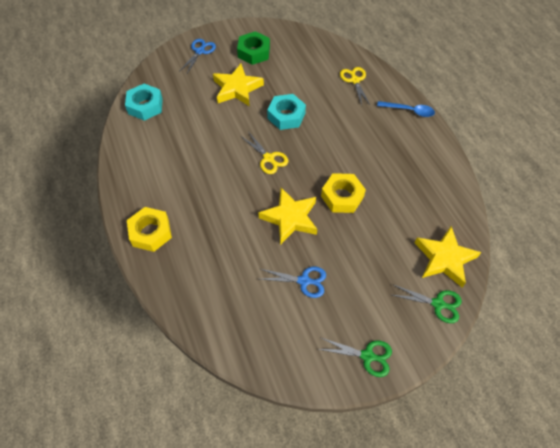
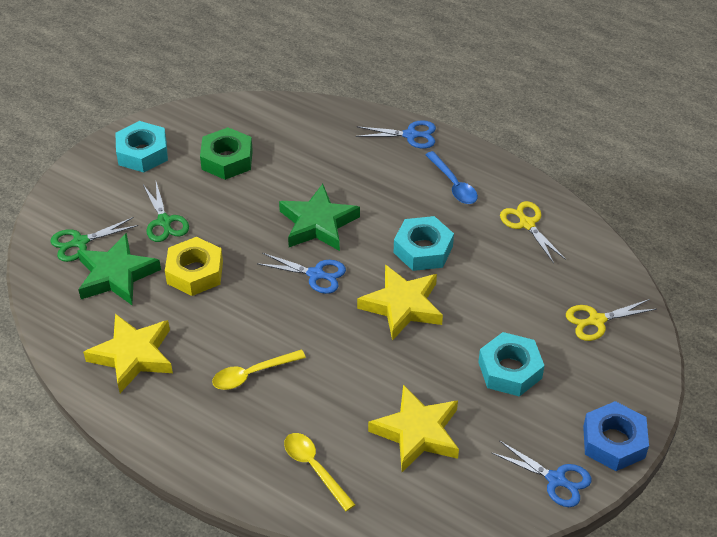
blue nut: 0 -> 1
blue scissors: 2 -> 3
green star: 0 -> 2
turquoise nut: 2 -> 3
yellow nut: 2 -> 1
yellow spoon: 0 -> 2

